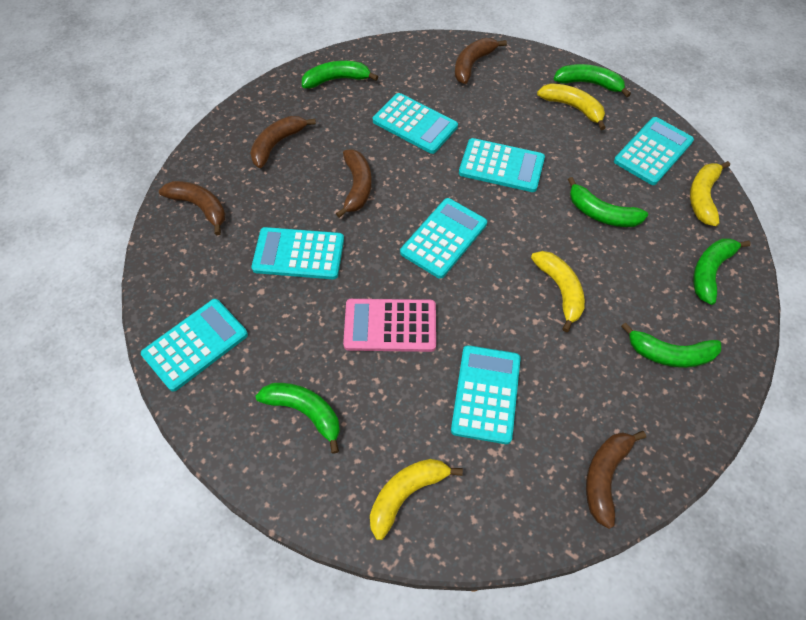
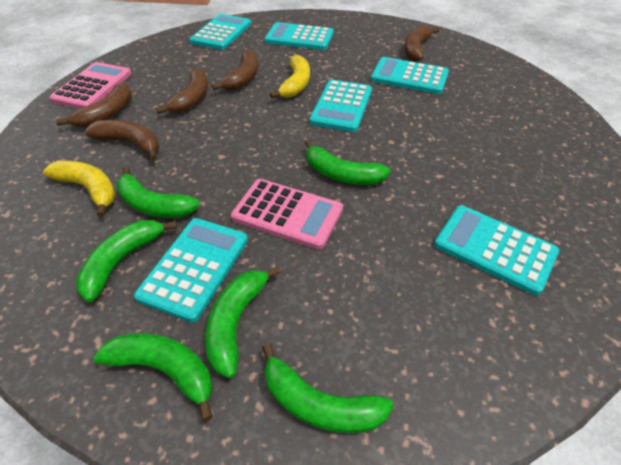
pink calculator: 1 -> 2
turquoise calculator: 7 -> 6
yellow banana: 4 -> 2

